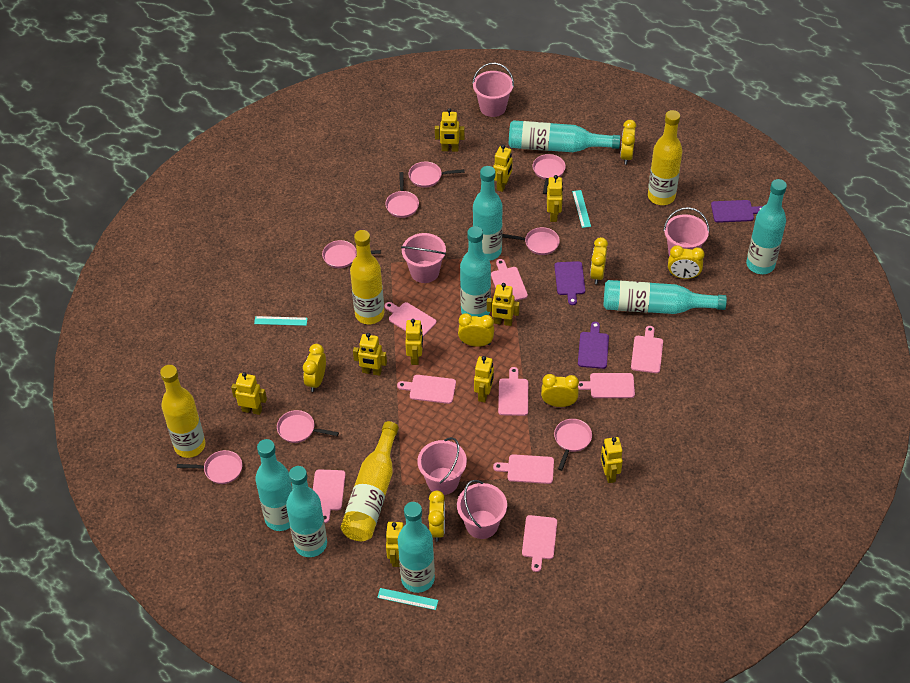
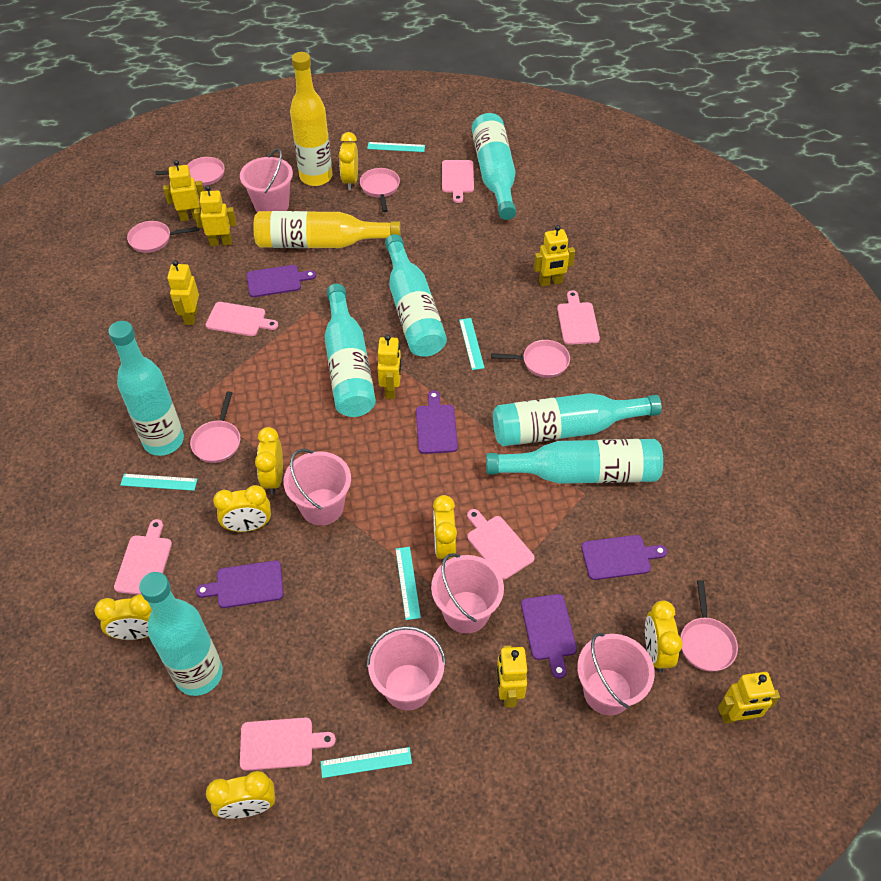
pink cutting board: 9 -> 6
pink pan: 8 -> 6
purple cutting board: 3 -> 5
turquoise bottle: 8 -> 7
turquoise ruler: 3 -> 5
yellow bottle: 4 -> 2
yellow robot: 10 -> 7

